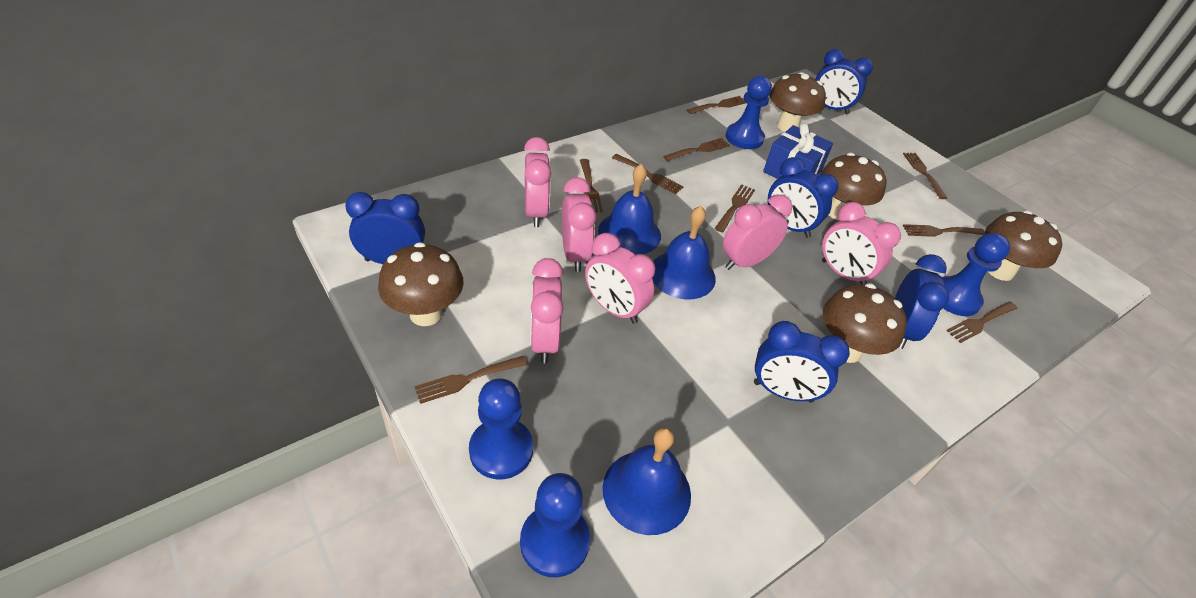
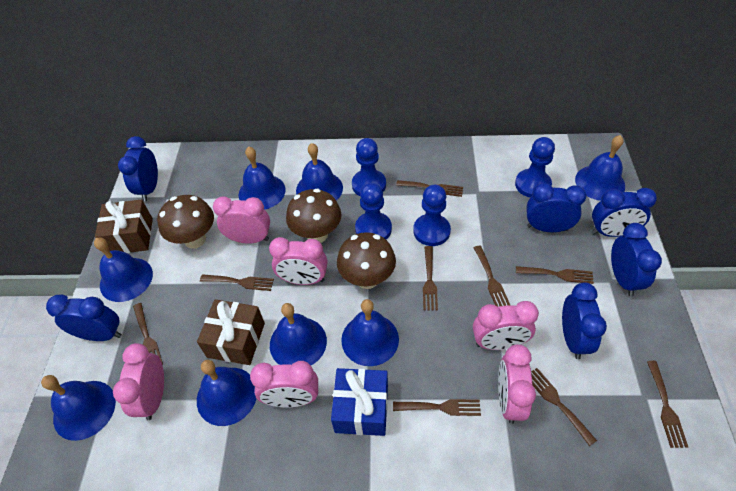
blue bell: 3 -> 8
blue clock: 5 -> 6
brown gift: 0 -> 2
brown mushroom: 5 -> 3

